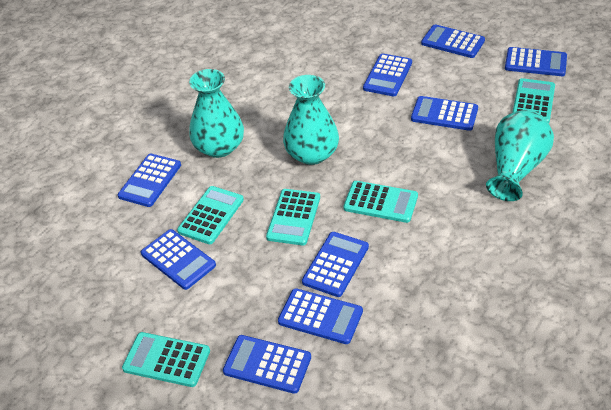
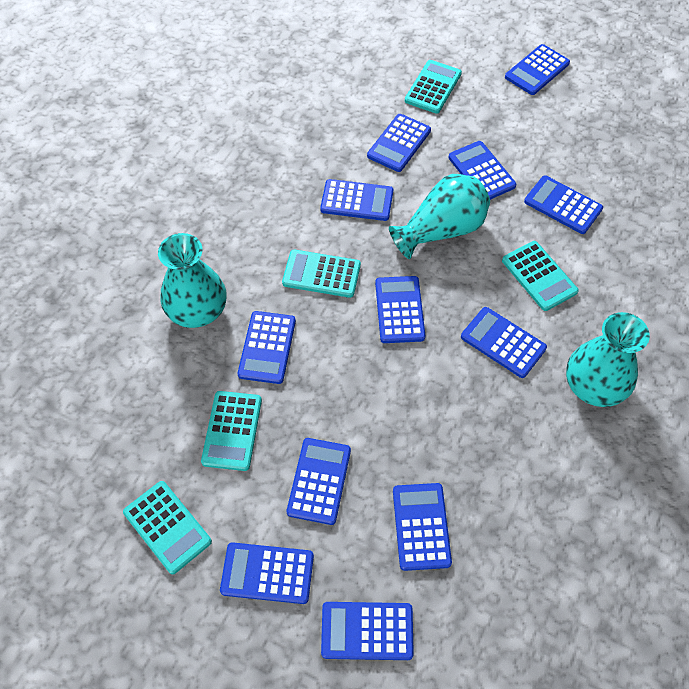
blue calculator: 9 -> 12

